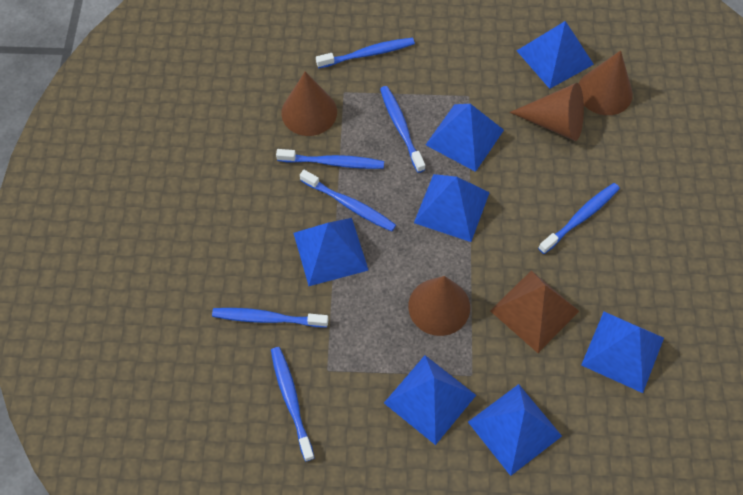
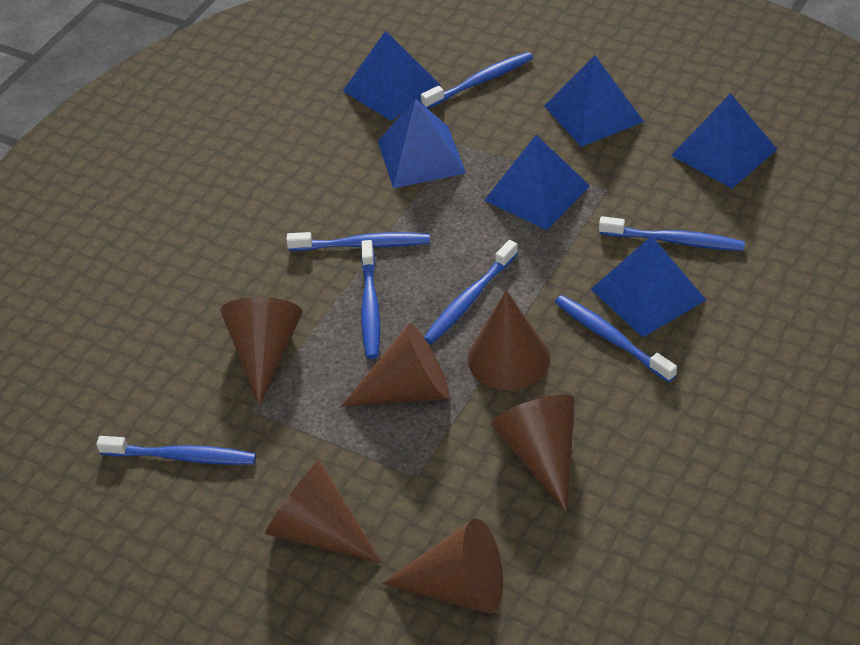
blue pyramid: 7 -> 6
brown cone: 4 -> 6
brown pyramid: 1 -> 0

